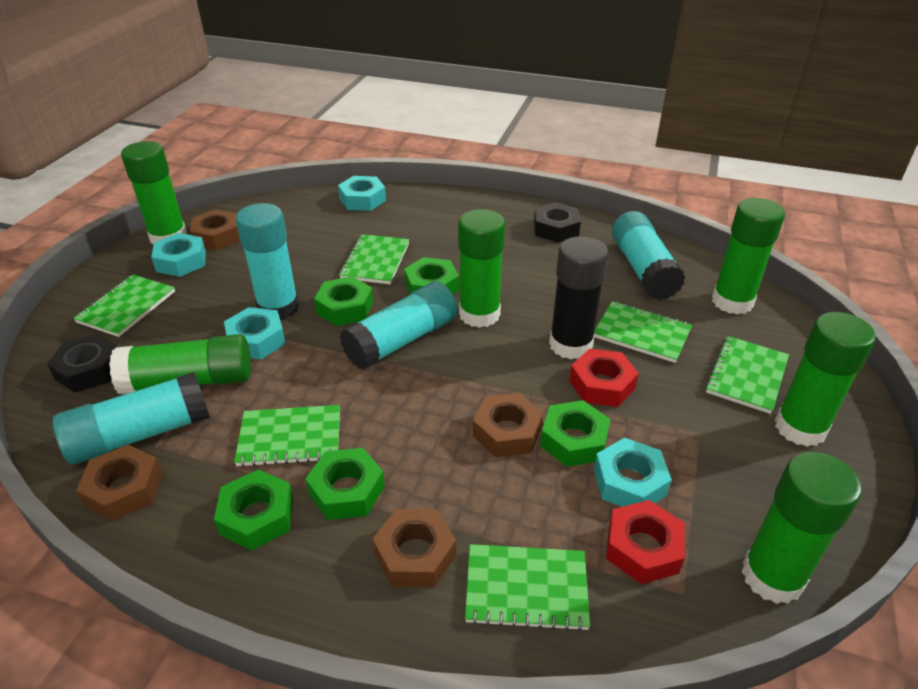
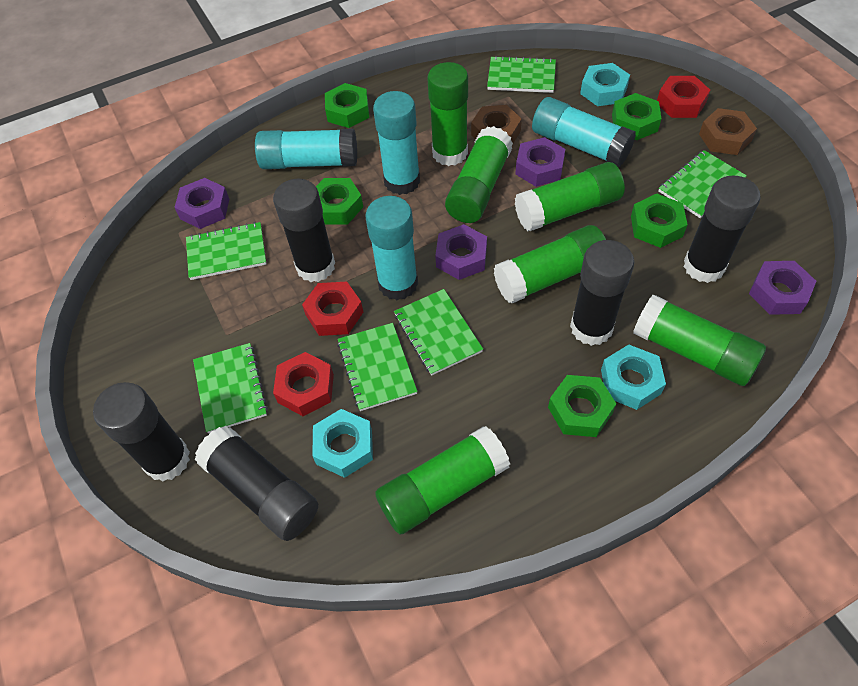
black glue stick: 1 -> 5
black nut: 2 -> 0
brown nut: 4 -> 2
purple nut: 0 -> 4
red nut: 2 -> 3
turquoise nut: 4 -> 3

